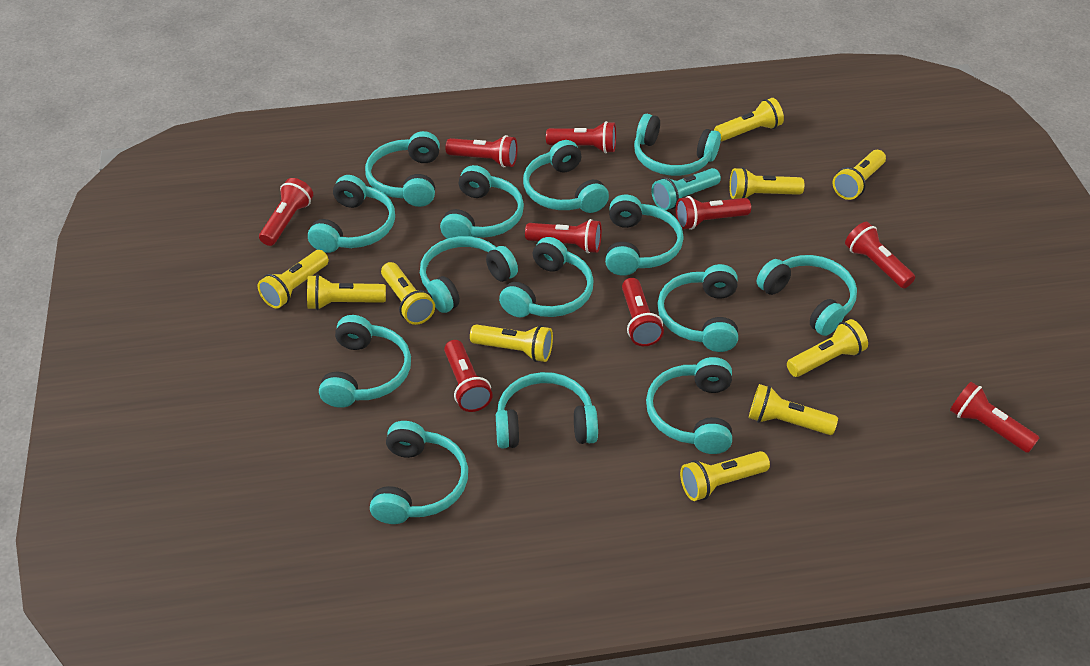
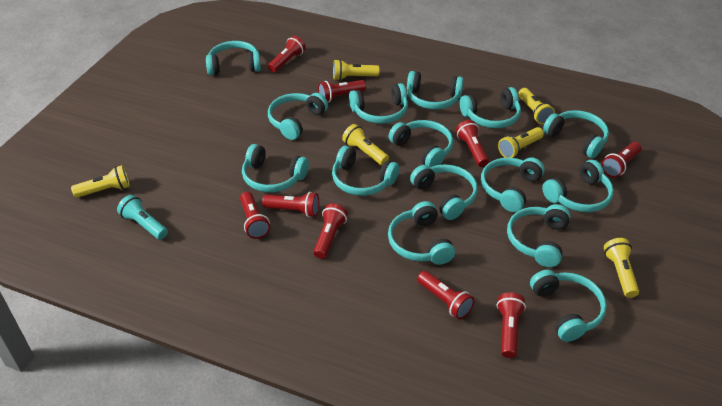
turquoise headphones: 14 -> 15
yellow flashlight: 10 -> 6

